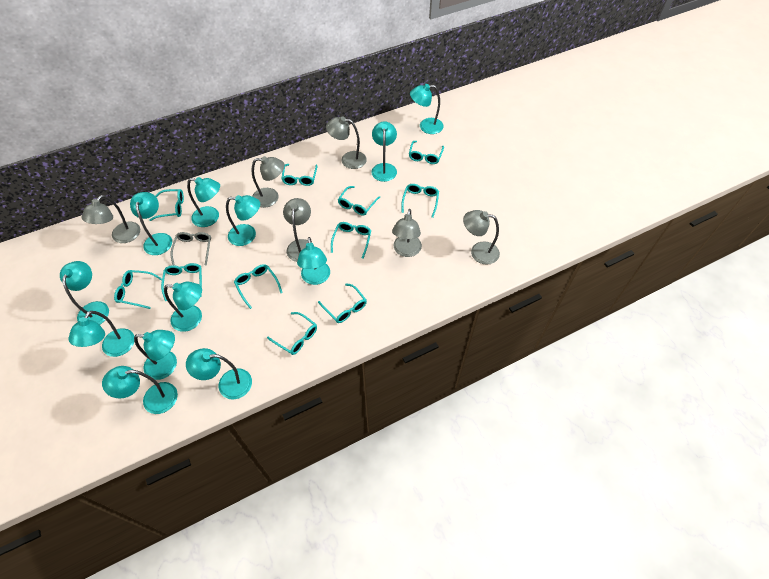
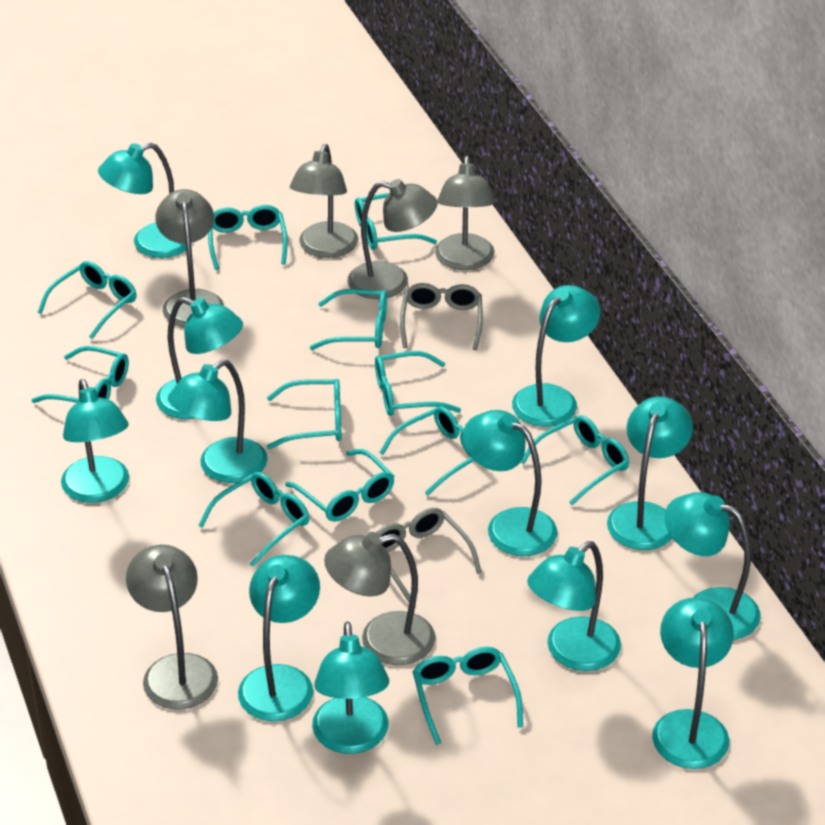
grey glasses: 1 -> 2
turquoise glasses: 11 -> 12

